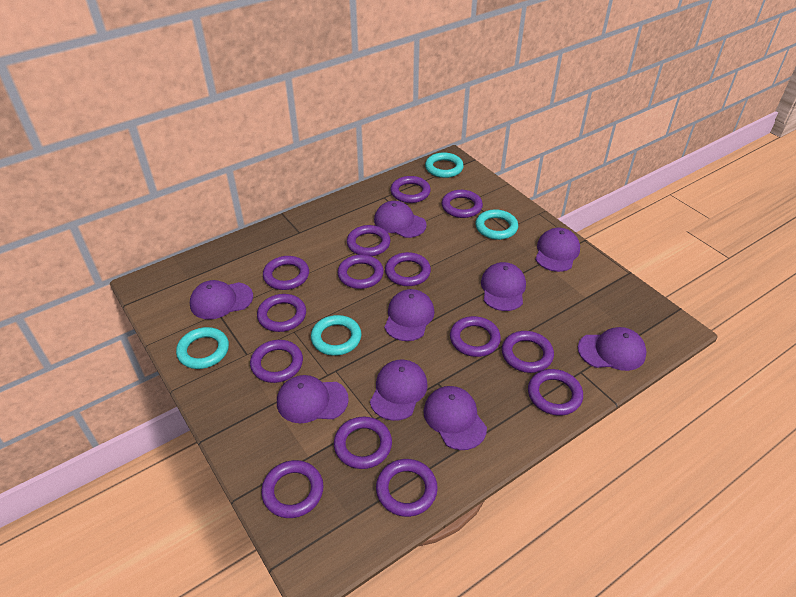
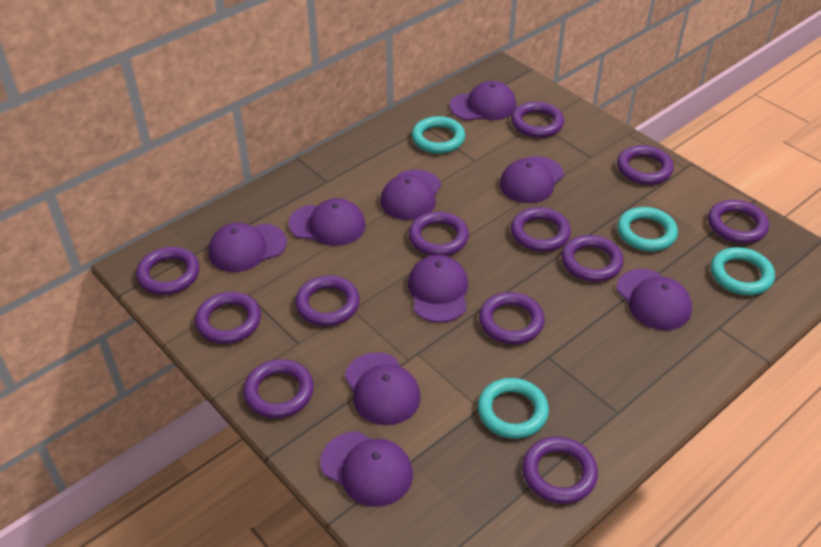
purple ring: 14 -> 12

